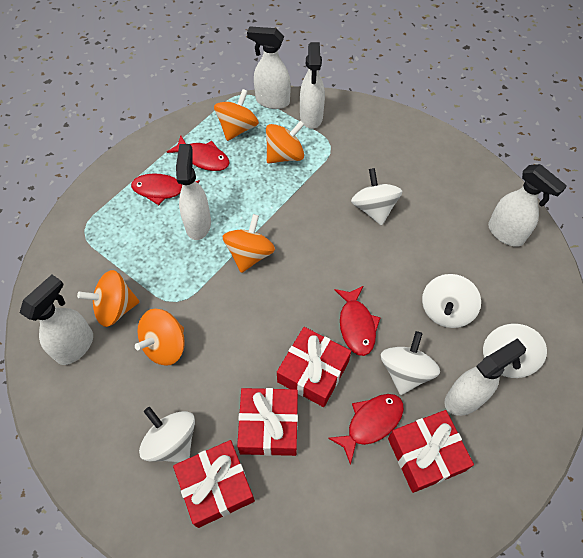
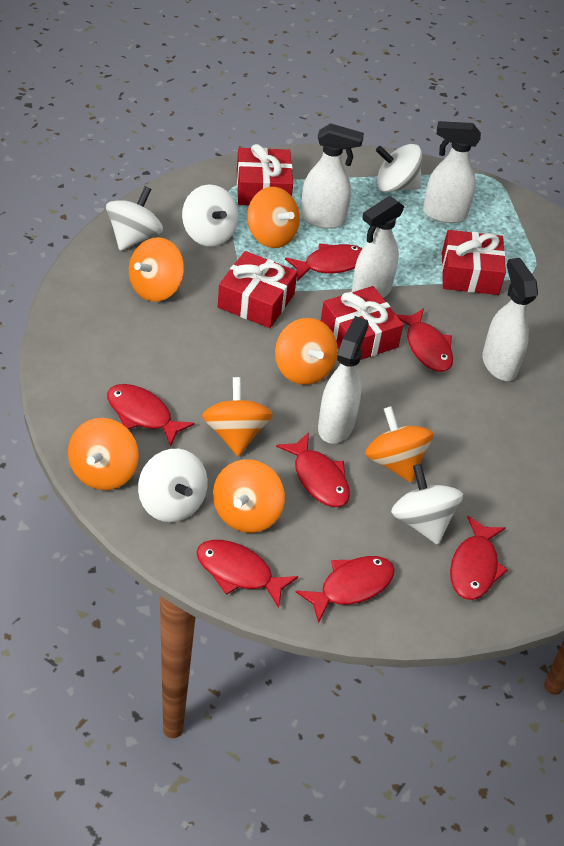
orange spinning top: 5 -> 7
red fish: 4 -> 7
white spray bottle: 6 -> 5

